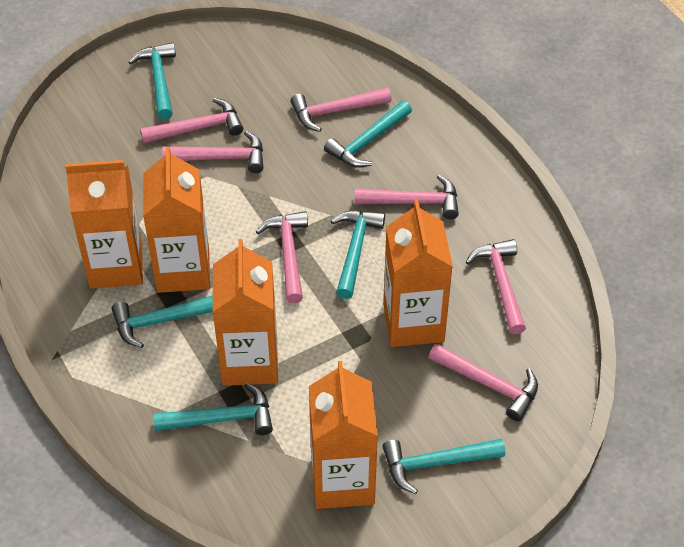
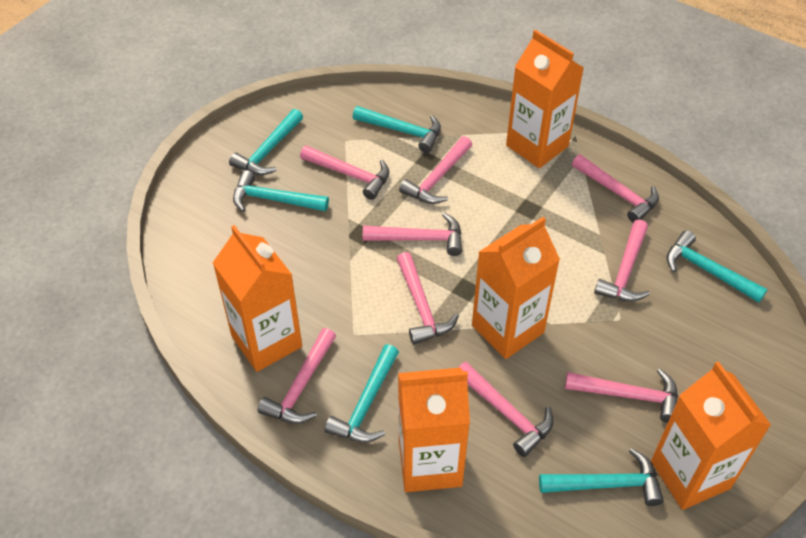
pink hammer: 7 -> 9

